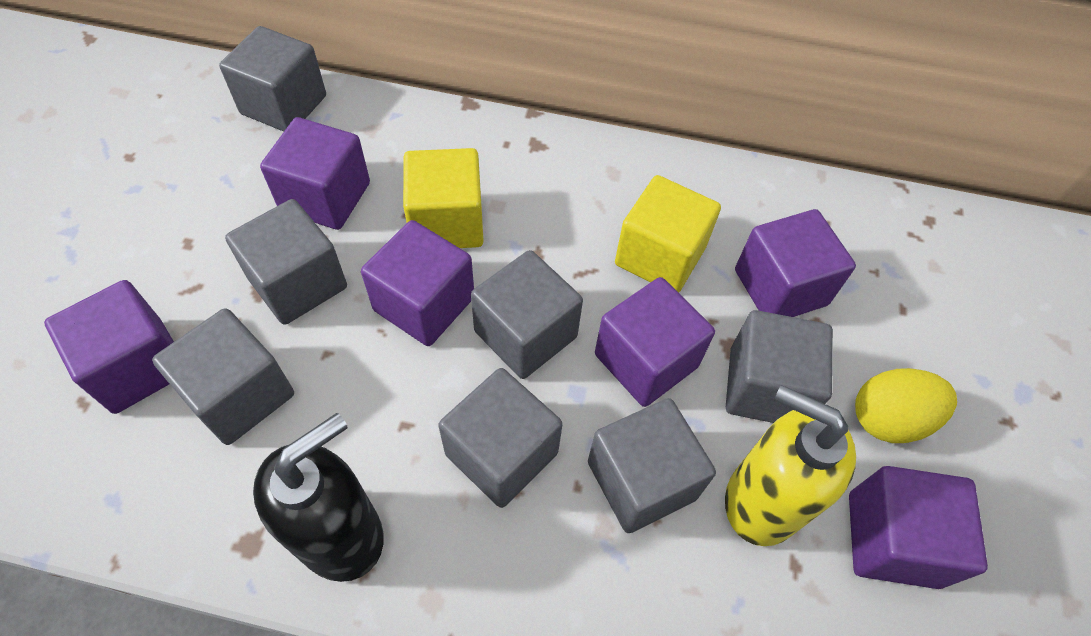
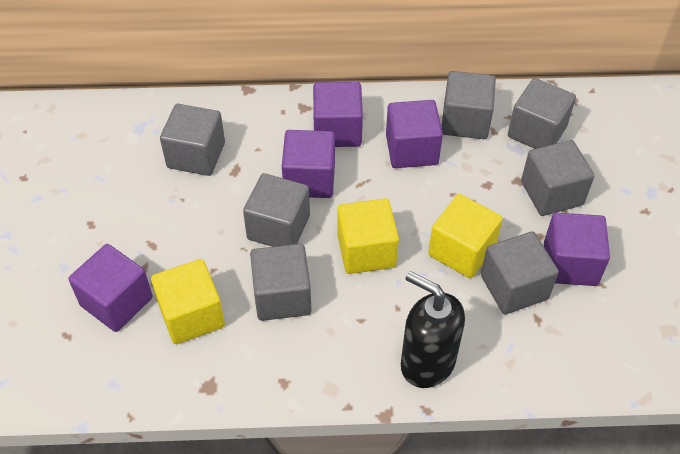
purple cube: 6 -> 5
yellow cube: 2 -> 3
yellow egg: 1 -> 0
yellow soap dispenser: 1 -> 0

